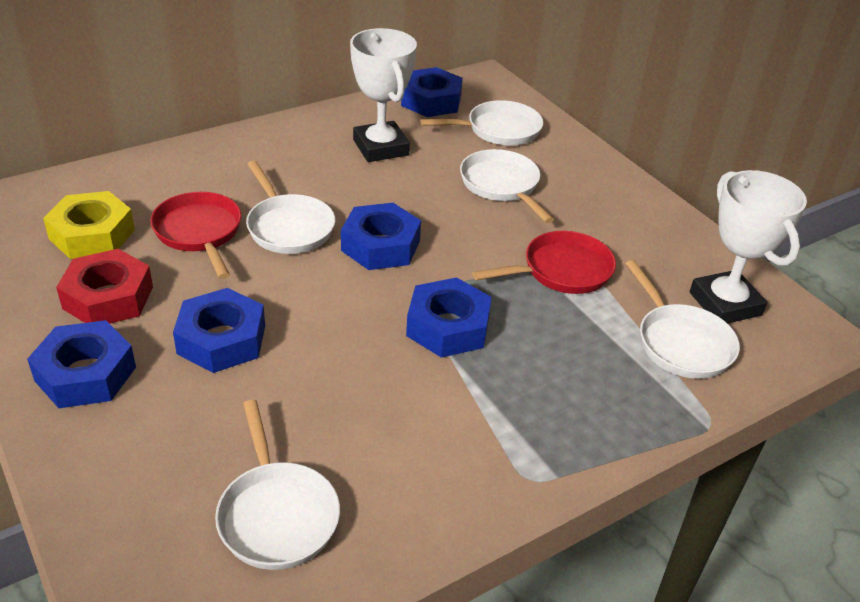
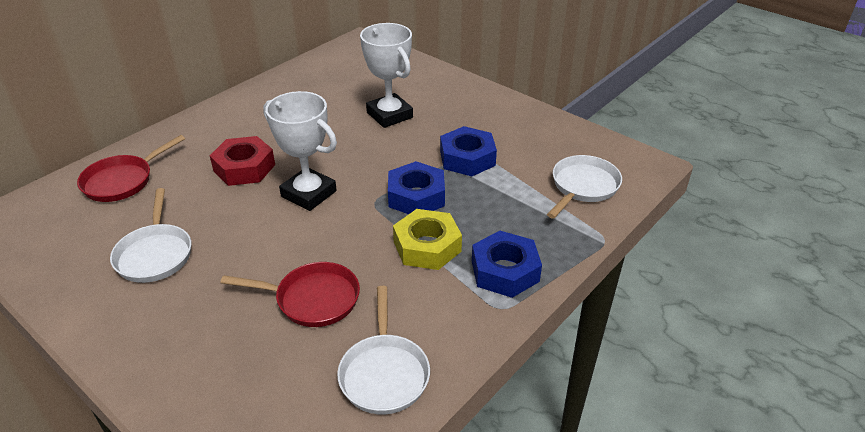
blue nut: 5 -> 3
white pan: 5 -> 3

